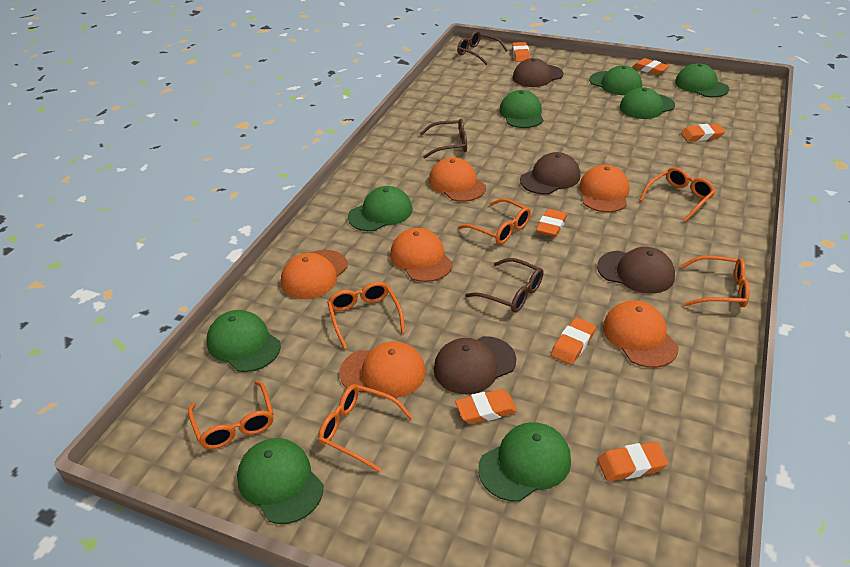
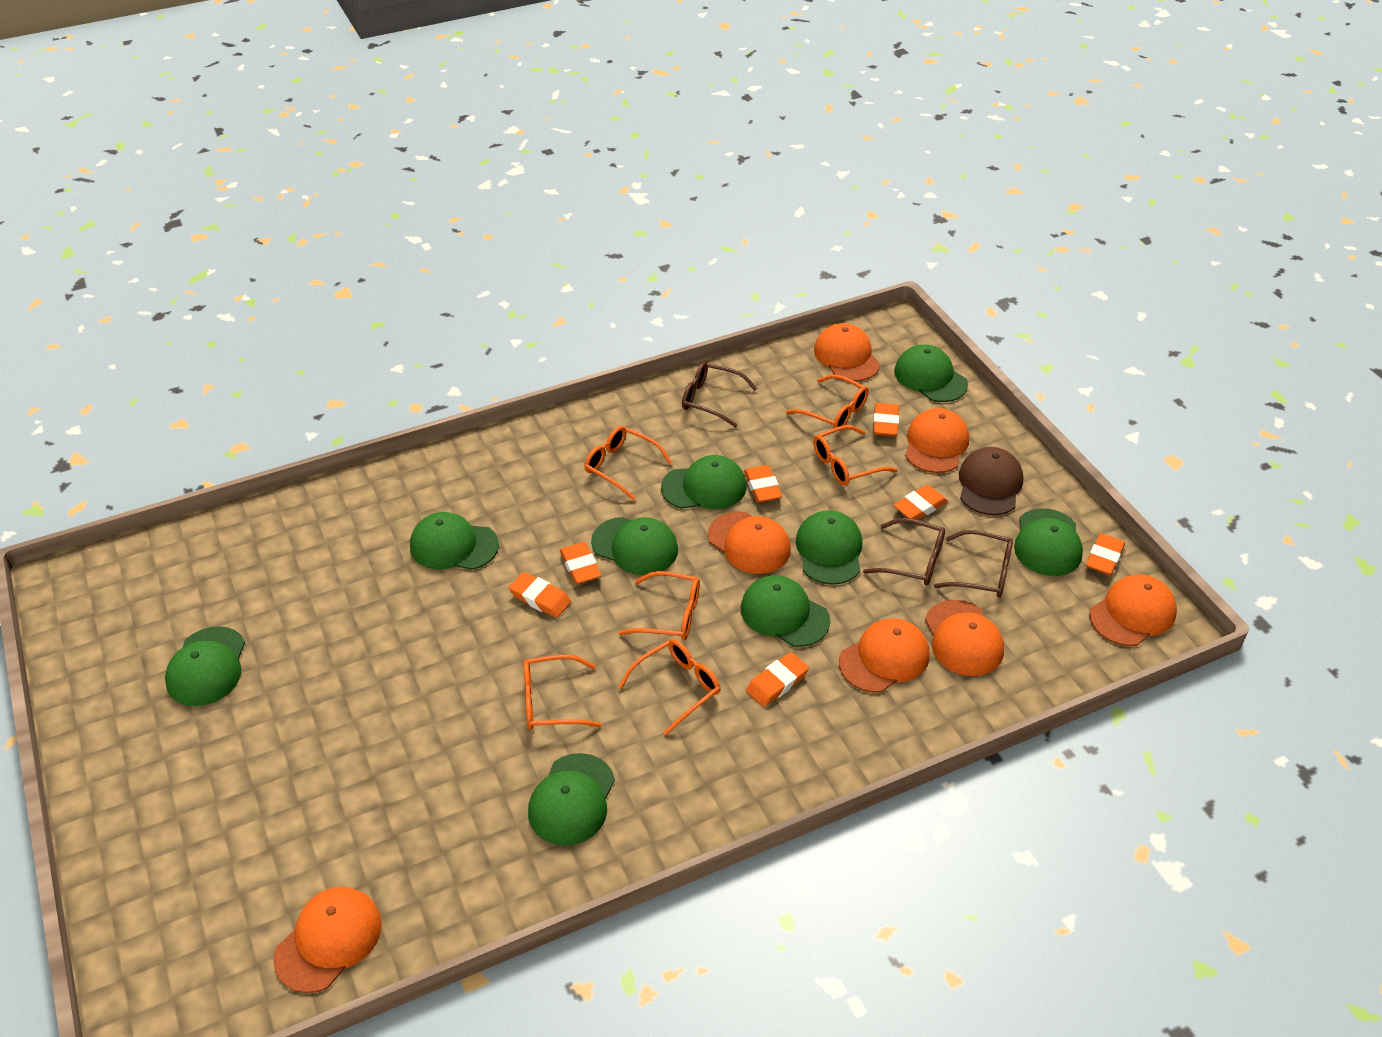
brown cap: 4 -> 1
green cap: 8 -> 9
orange cap: 6 -> 7

